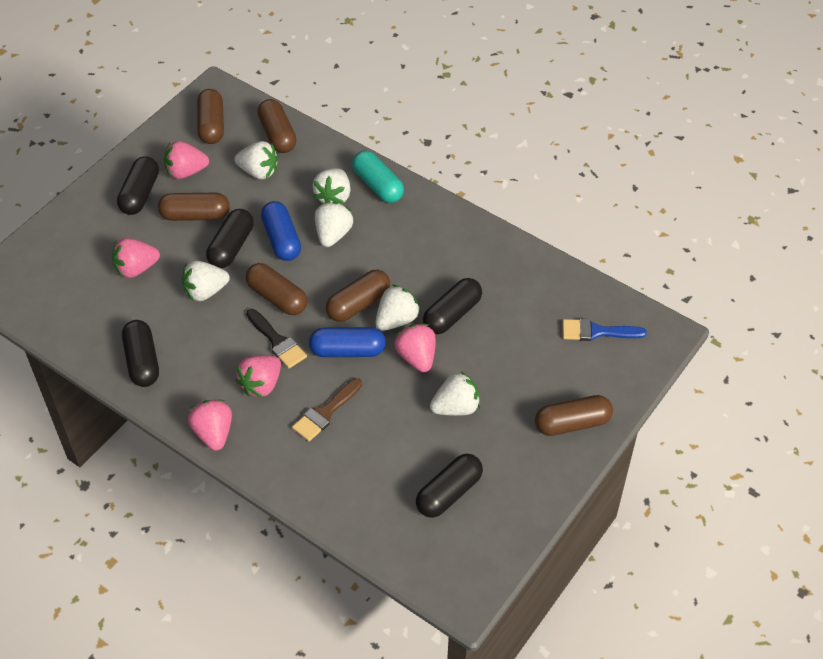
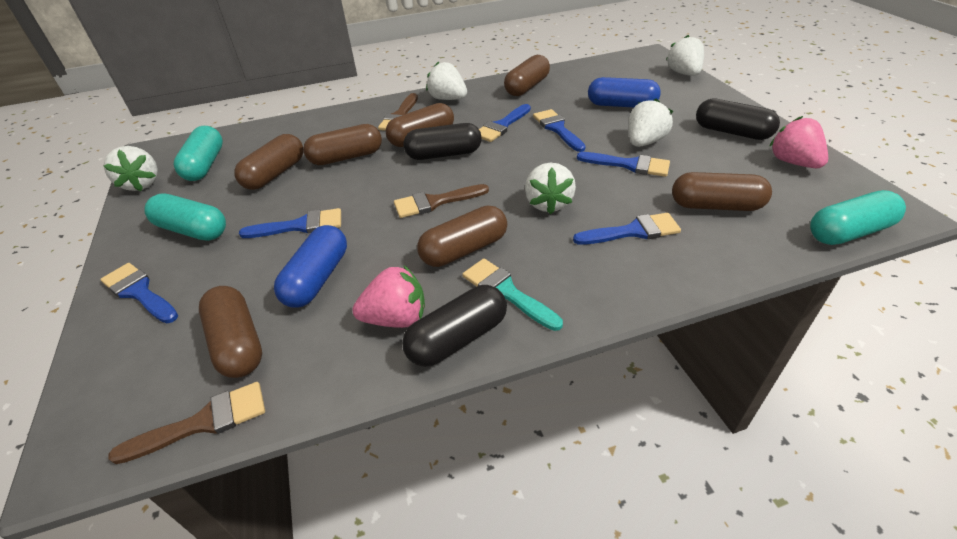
black brush: 1 -> 0
black capsule: 5 -> 3
blue brush: 1 -> 6
brown brush: 1 -> 3
brown capsule: 6 -> 7
pink strawberry: 5 -> 2
turquoise brush: 0 -> 1
turquoise capsule: 1 -> 3
white strawberry: 6 -> 5

